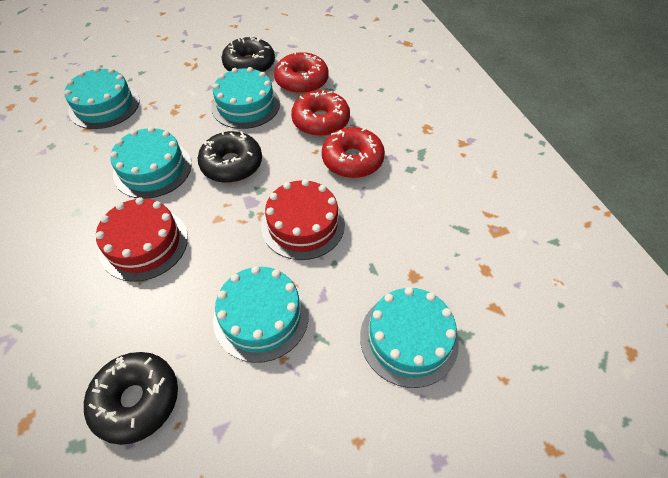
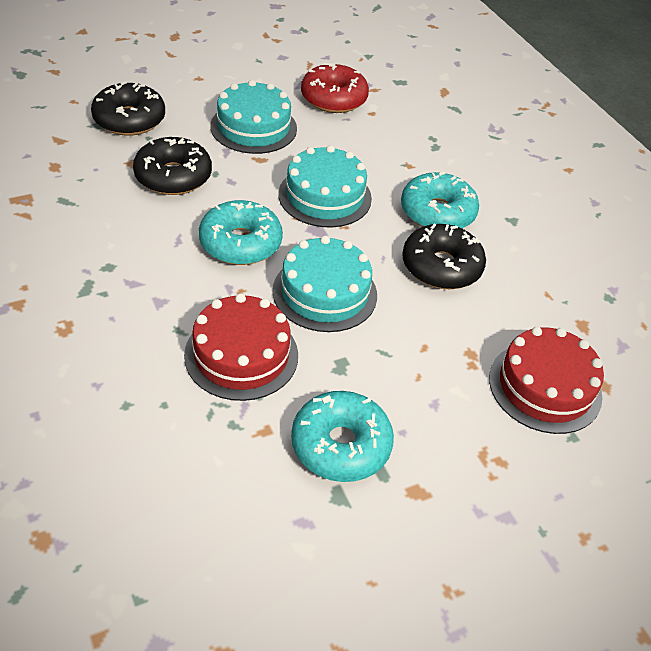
red donut: 3 -> 1
turquoise cake: 5 -> 3
turquoise donut: 0 -> 3

